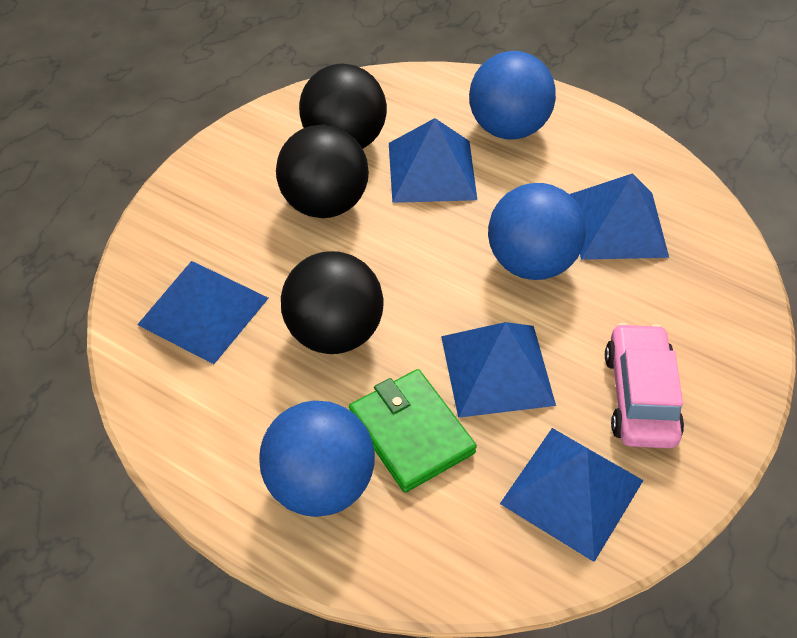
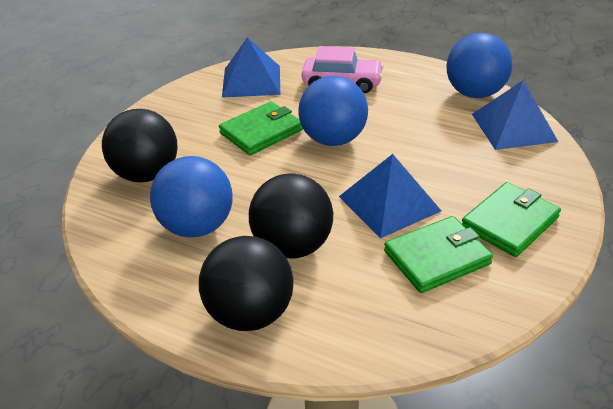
blue pyramid: 5 -> 3
green wallet: 1 -> 3

